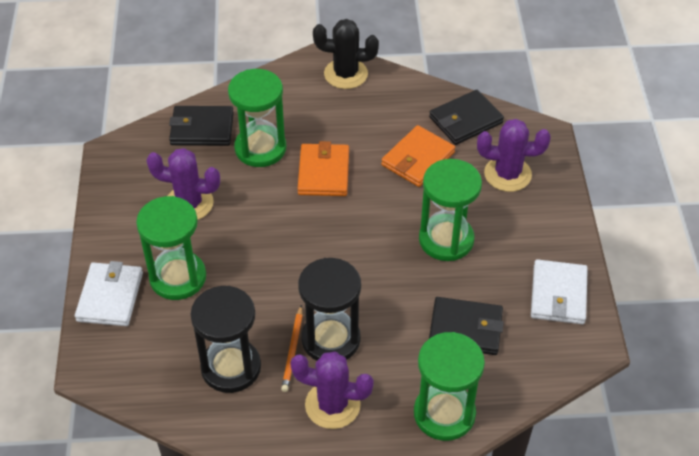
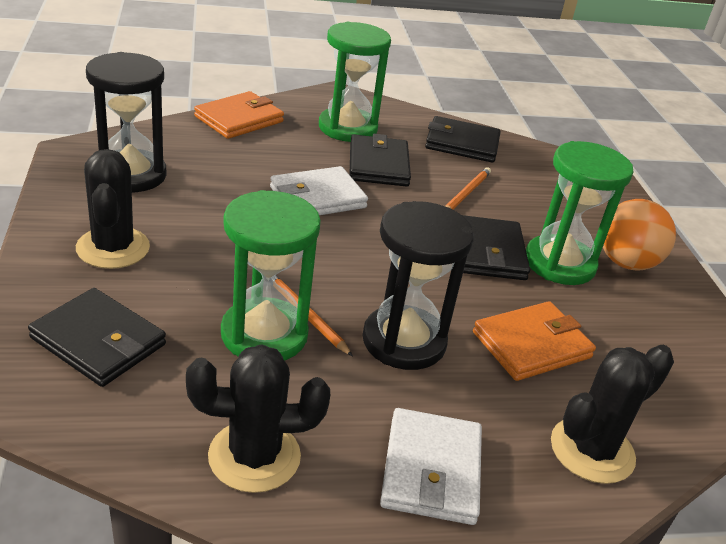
black cactus: 1 -> 3
black wallet: 3 -> 4
green hourglass: 4 -> 3
orange ball: 0 -> 1
orange pencil: 1 -> 2
purple cactus: 3 -> 0

